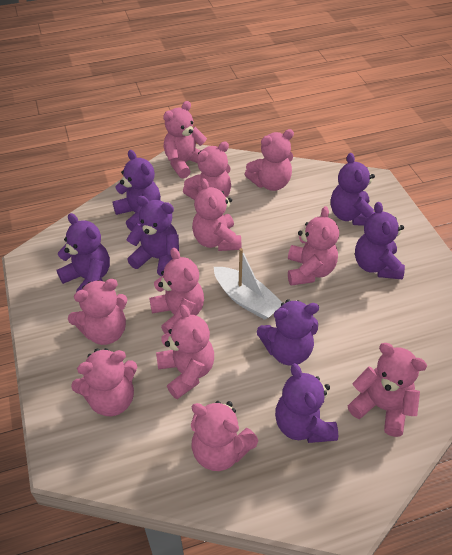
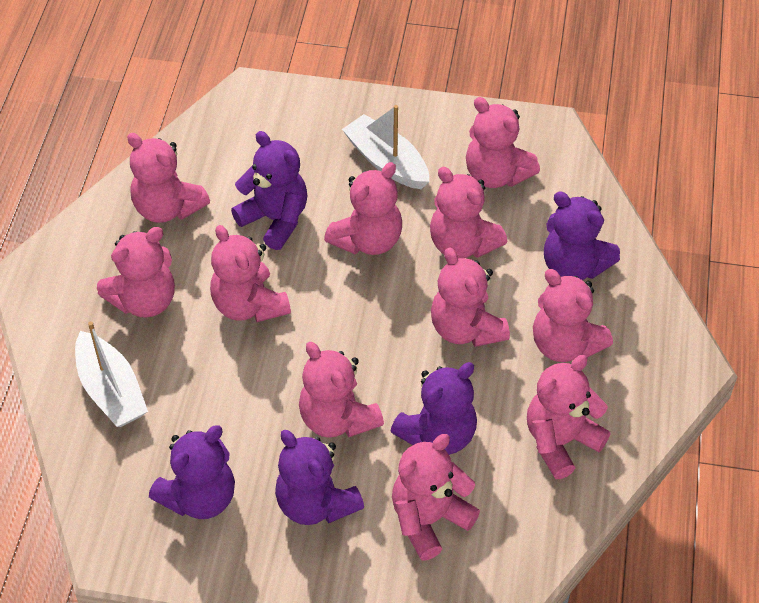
purple teddy bear: 7 -> 5
white boat: 1 -> 2

